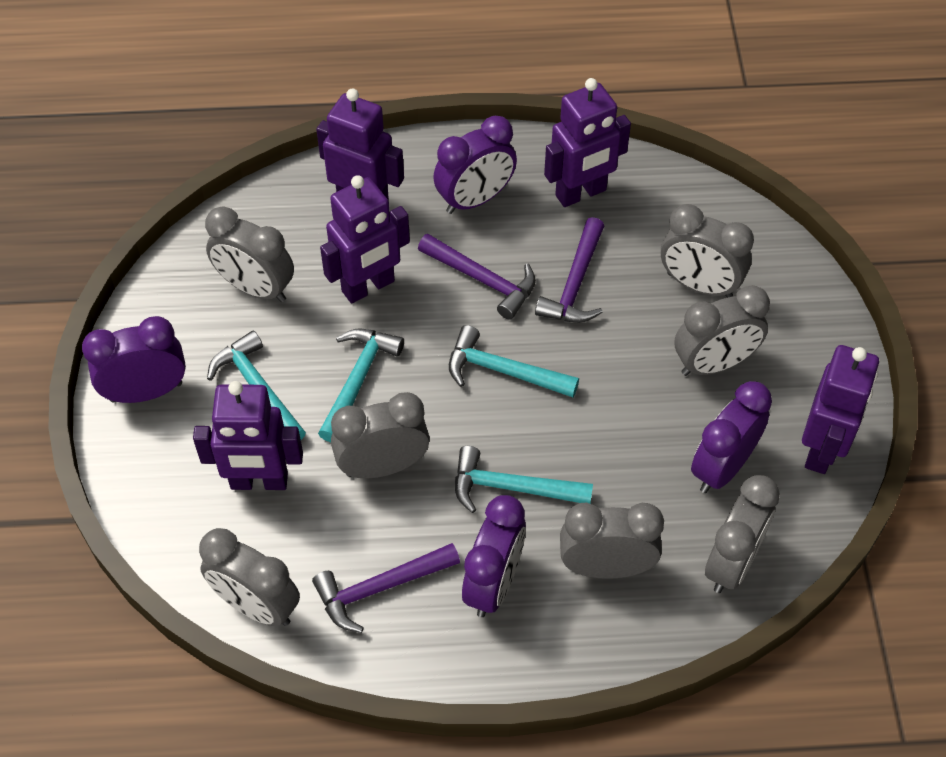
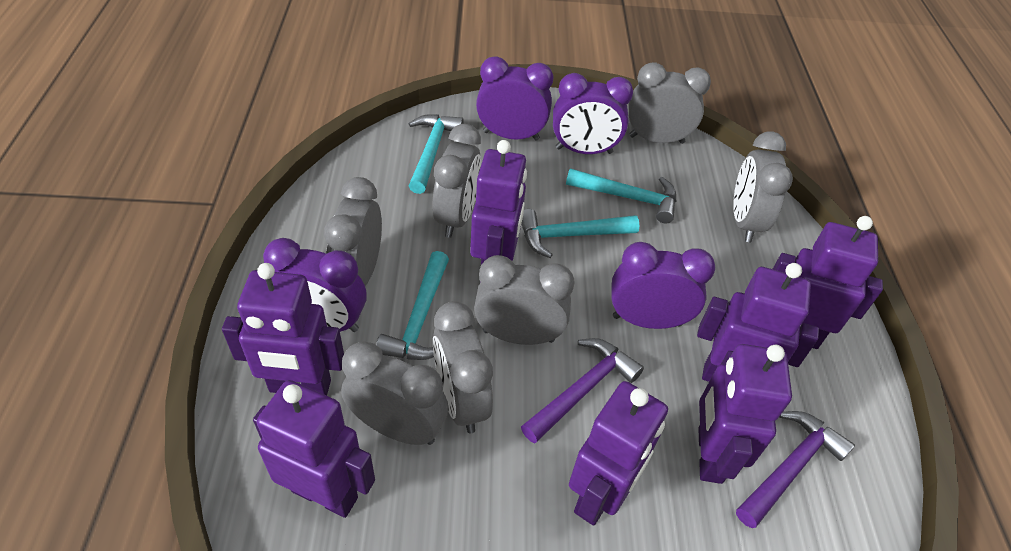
purple hammer: 3 -> 2
purple robot: 5 -> 7

